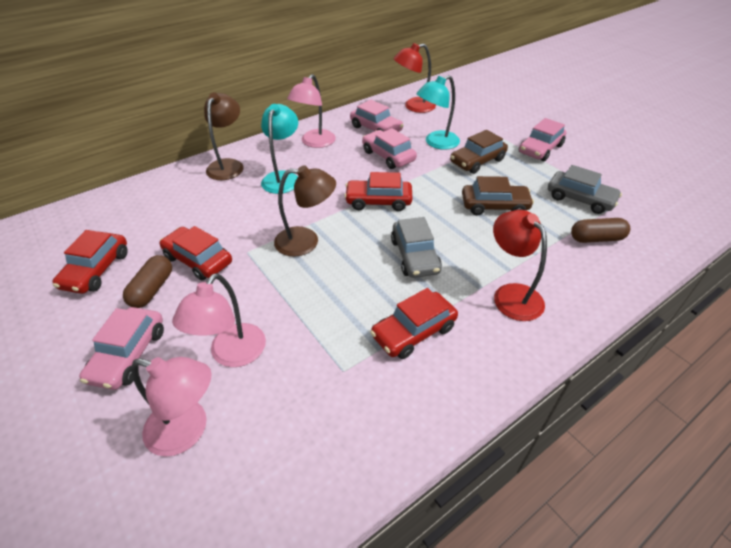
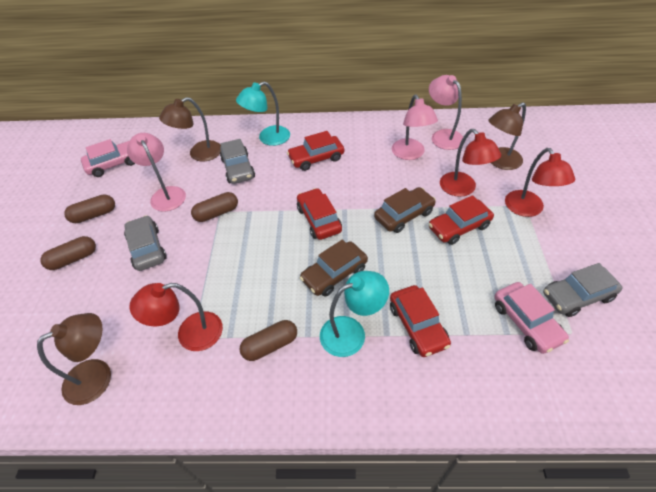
brown capsule: 2 -> 4
brown lamp: 2 -> 3
grey car: 2 -> 3
pink car: 4 -> 2
red lamp: 2 -> 3

